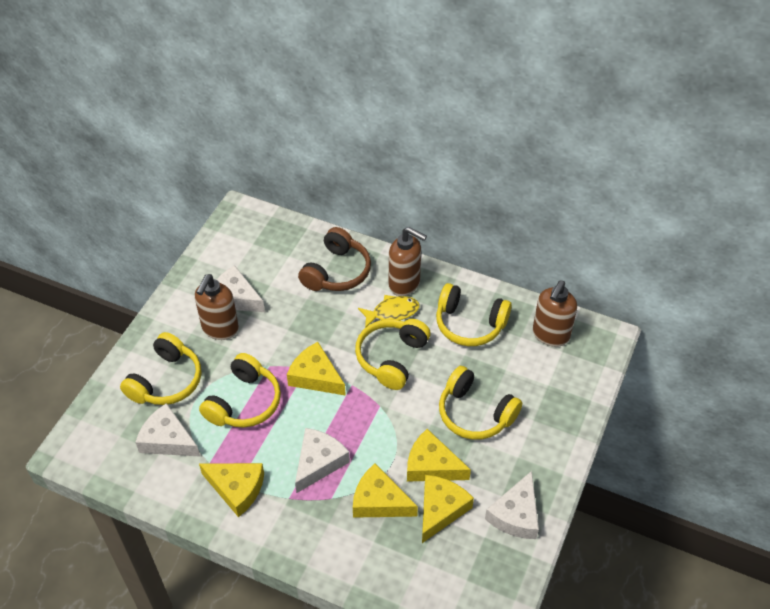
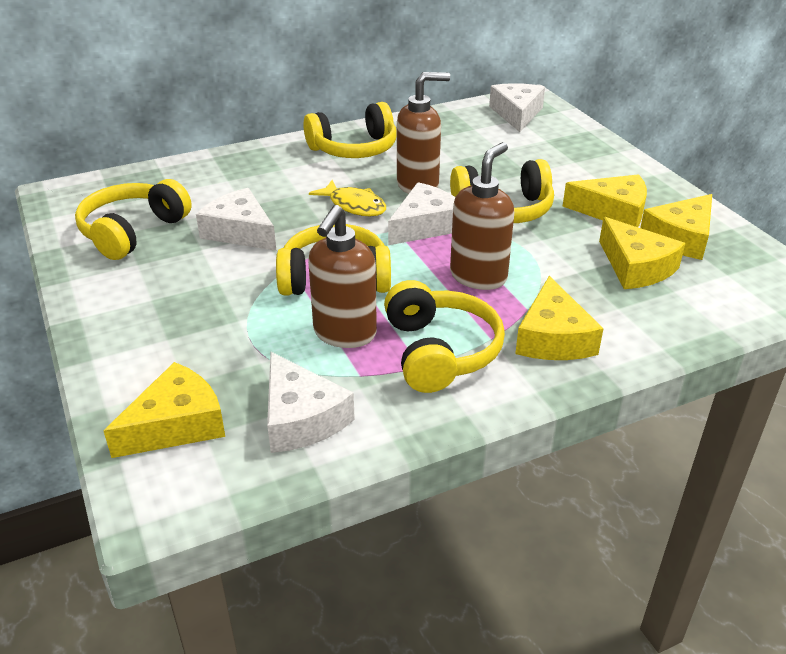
brown headphones: 1 -> 0

